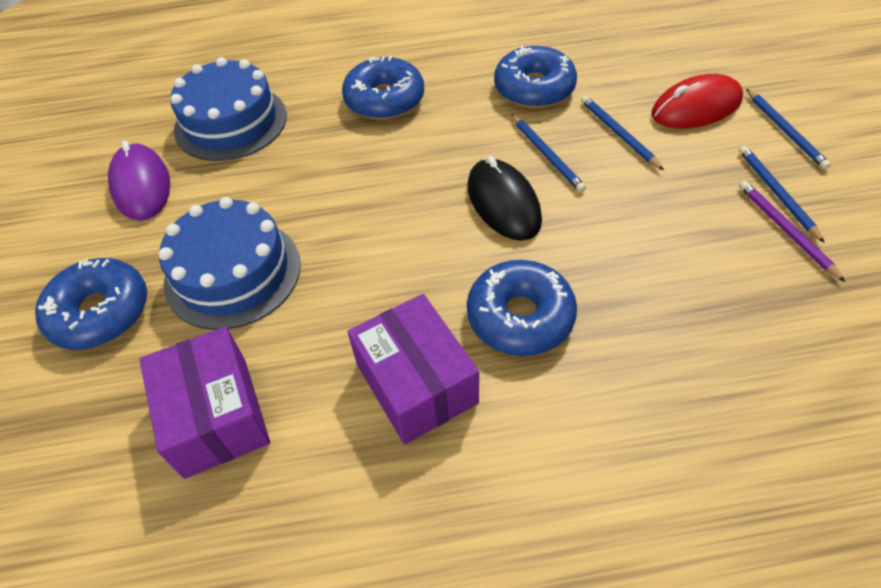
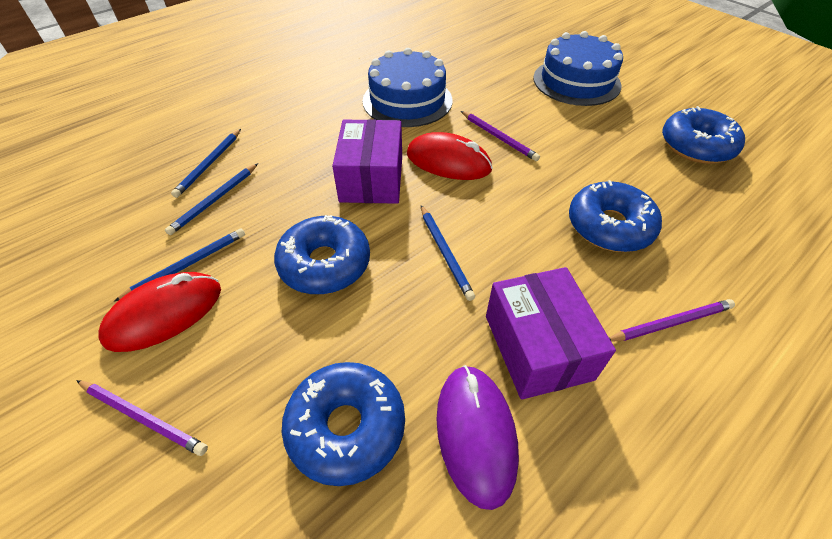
black mouse: 1 -> 0
purple pencil: 1 -> 3
red mouse: 1 -> 2

